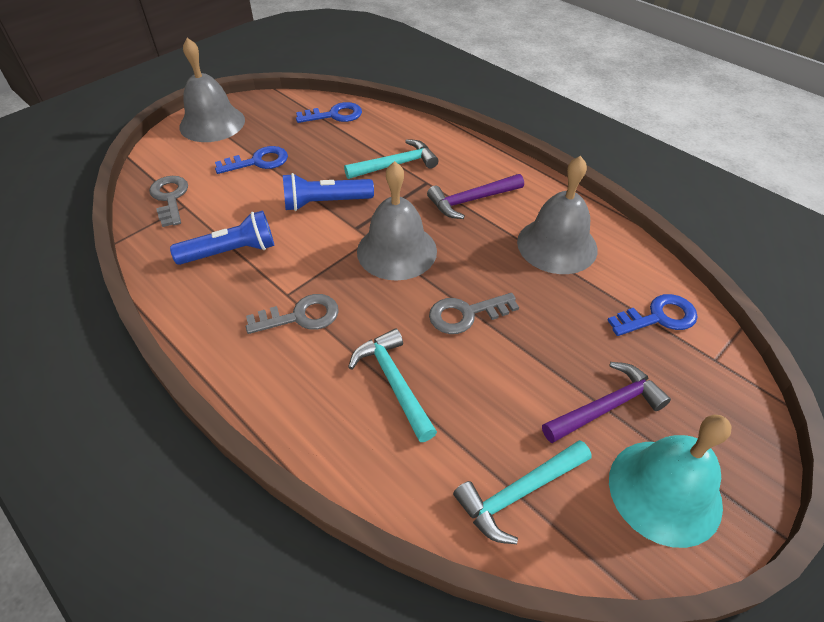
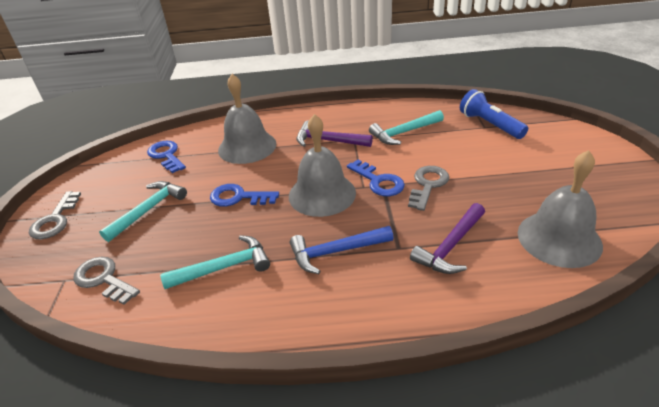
blue flashlight: 2 -> 1
blue hammer: 0 -> 1
turquoise bell: 1 -> 0

